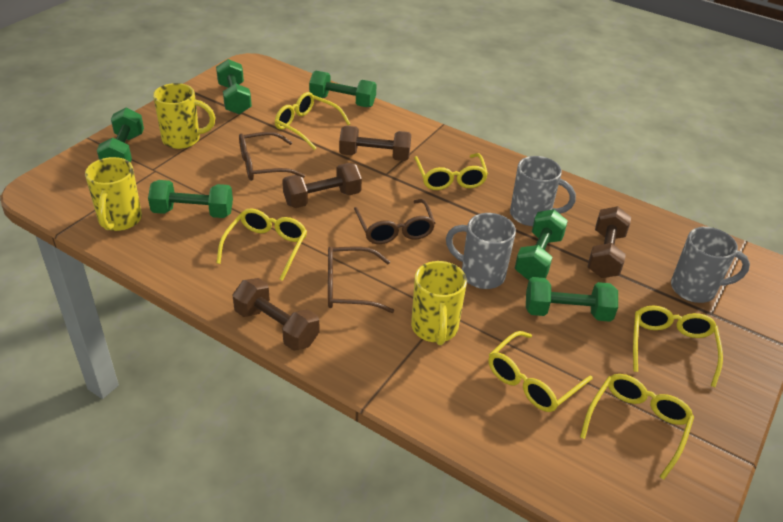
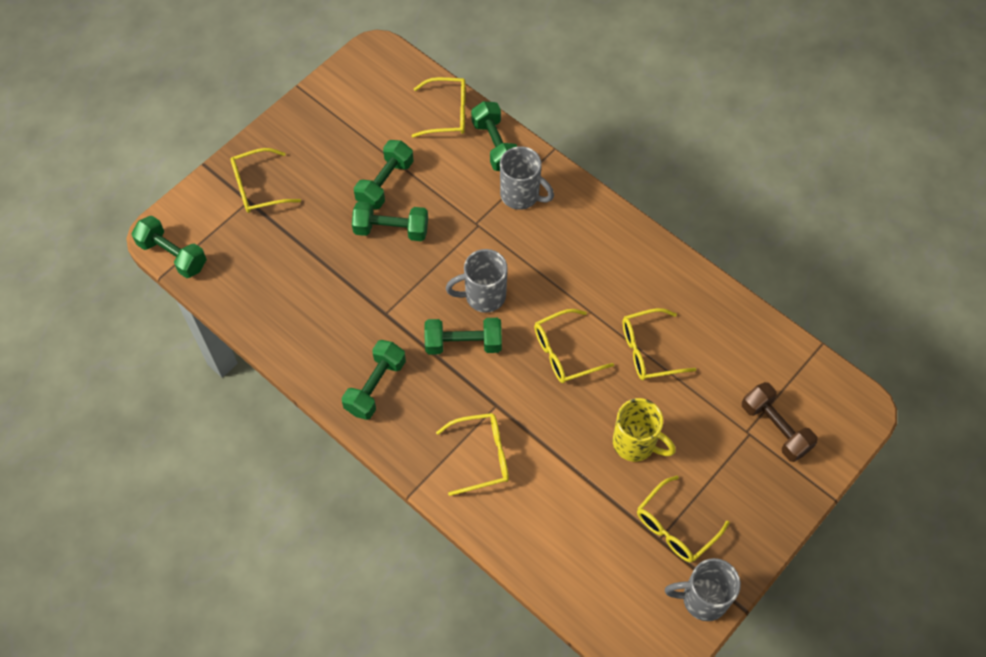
brown dumbbell: 4 -> 1
brown glasses: 3 -> 0
yellow mug: 3 -> 1

